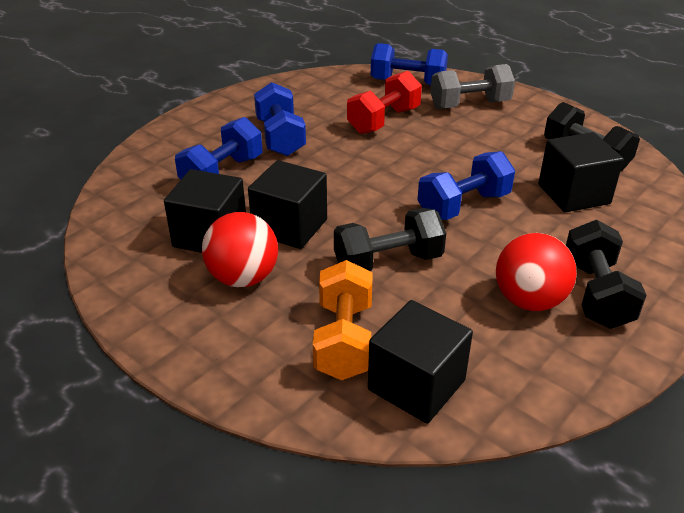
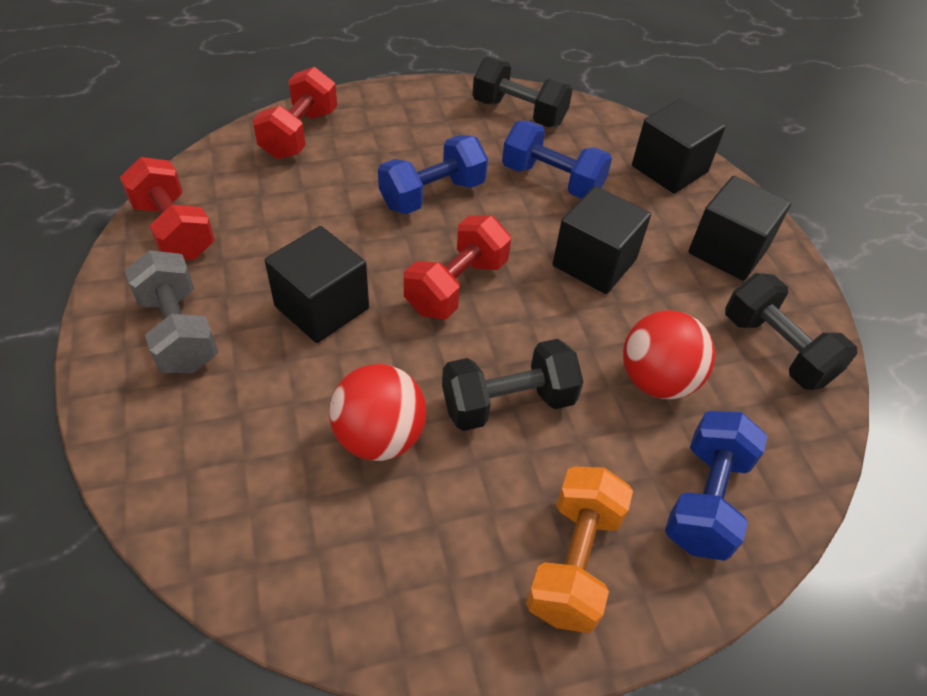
blue dumbbell: 4 -> 3
red dumbbell: 1 -> 3

